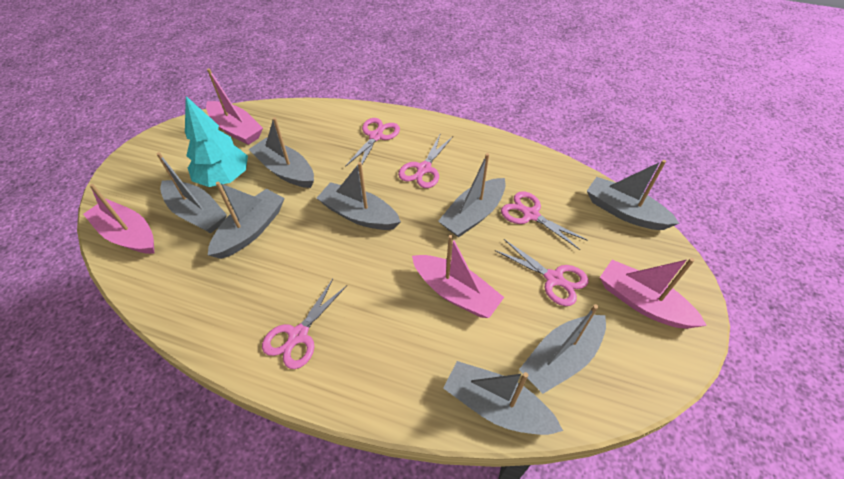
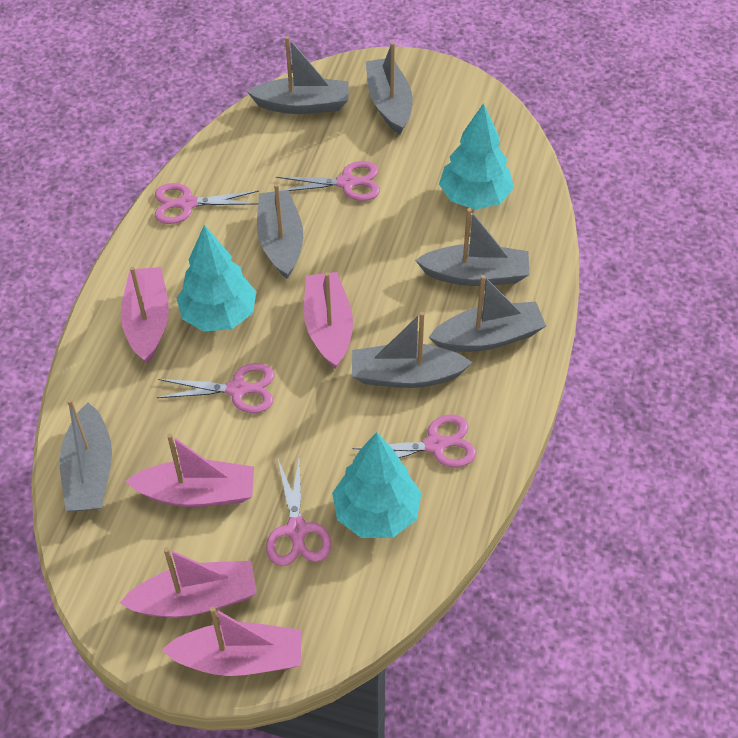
grey boat: 8 -> 7
pink boat: 4 -> 5
turquoise tree: 1 -> 3

